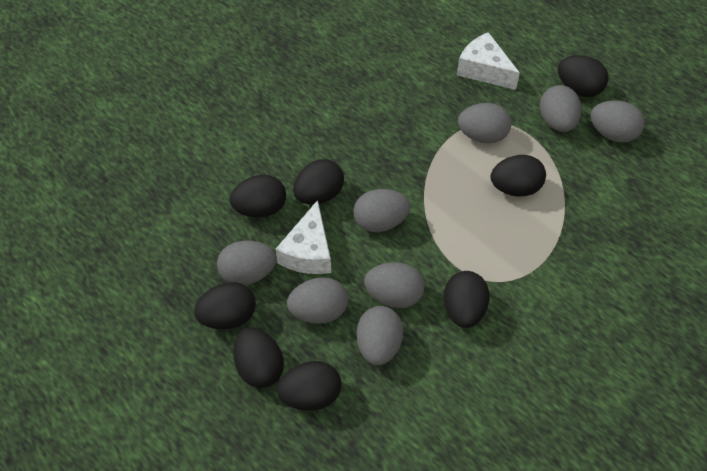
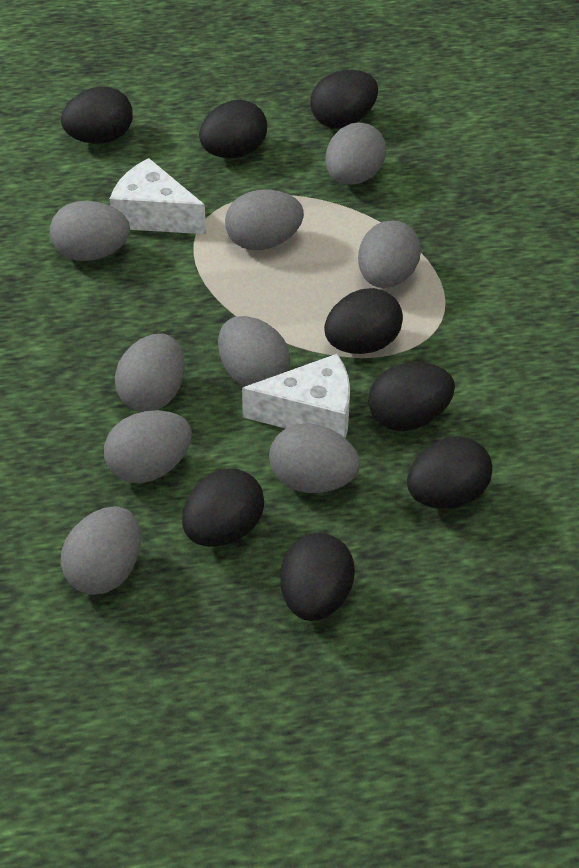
grey egg: 8 -> 9

